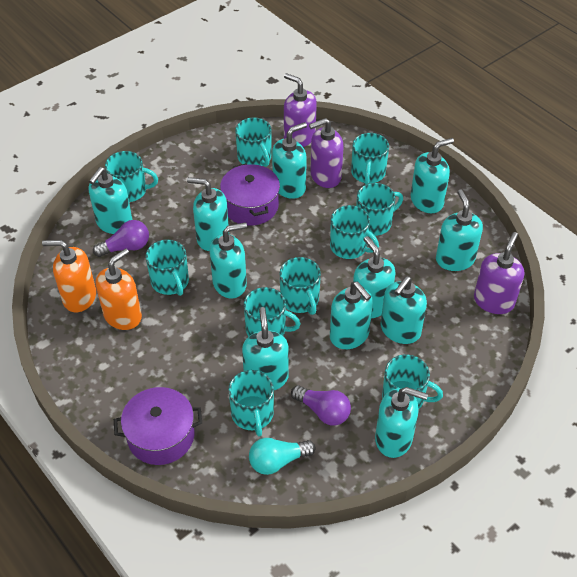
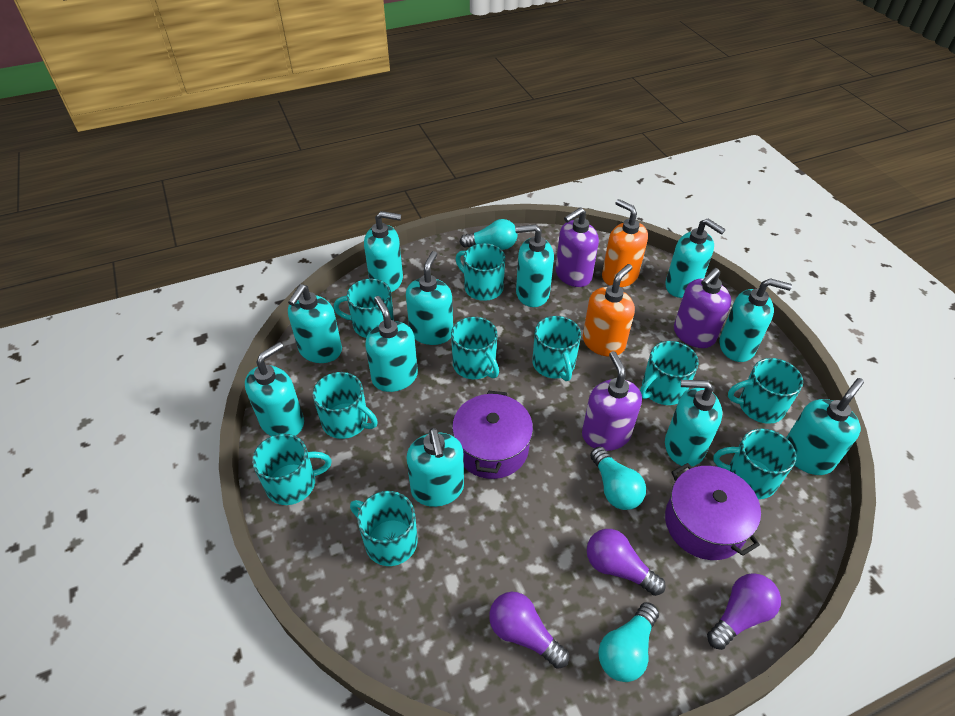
purple light bulb: 2 -> 3
turquoise light bulb: 1 -> 3

